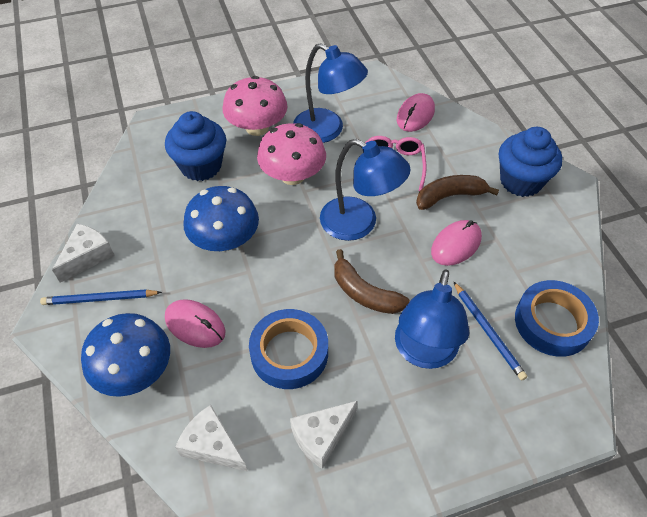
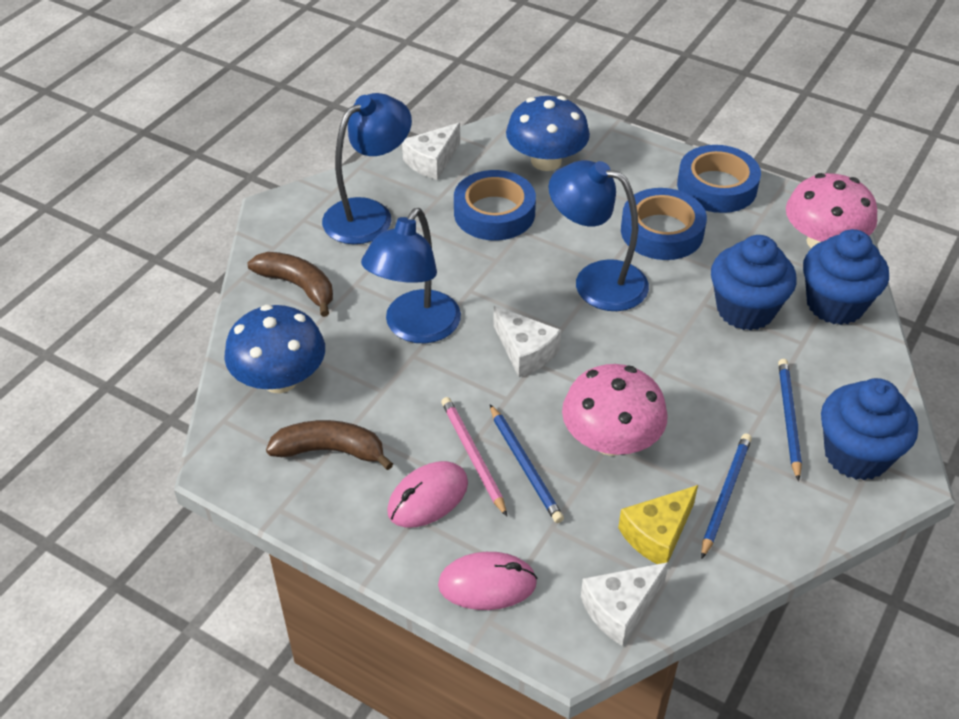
blue cupcake: 2 -> 3
blue pencil: 2 -> 3
blue tape: 2 -> 3
pink glasses: 1 -> 0
pink mouse: 3 -> 2
pink pencil: 0 -> 1
yellow cheese: 0 -> 1

